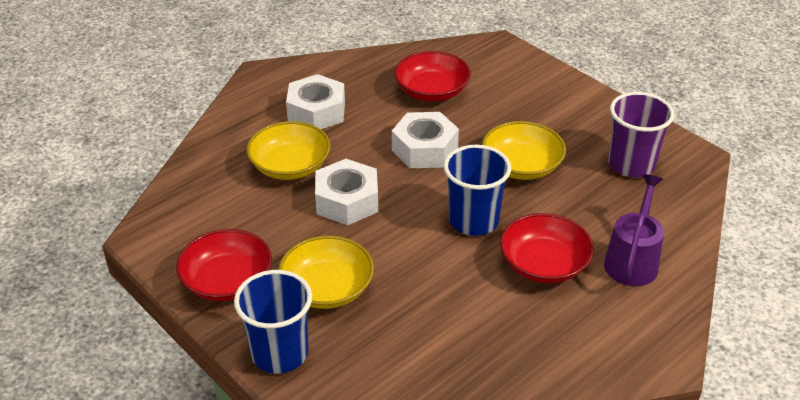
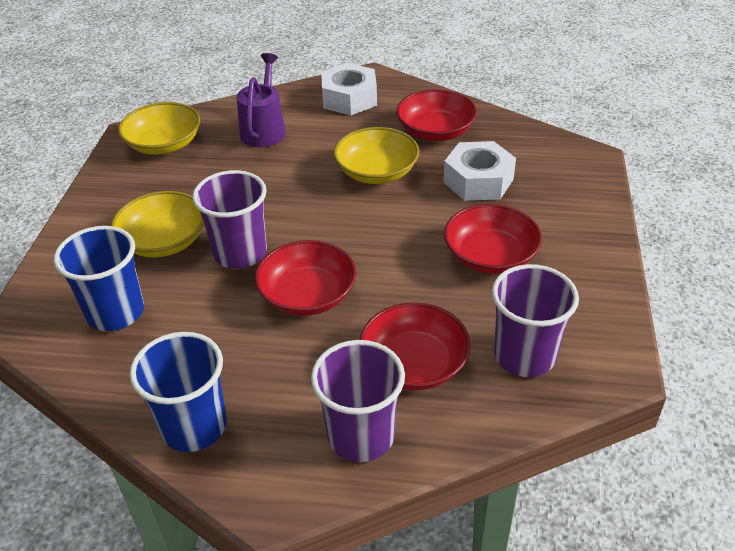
purple cup: 1 -> 3
red bowl: 3 -> 4
white nut: 3 -> 2

